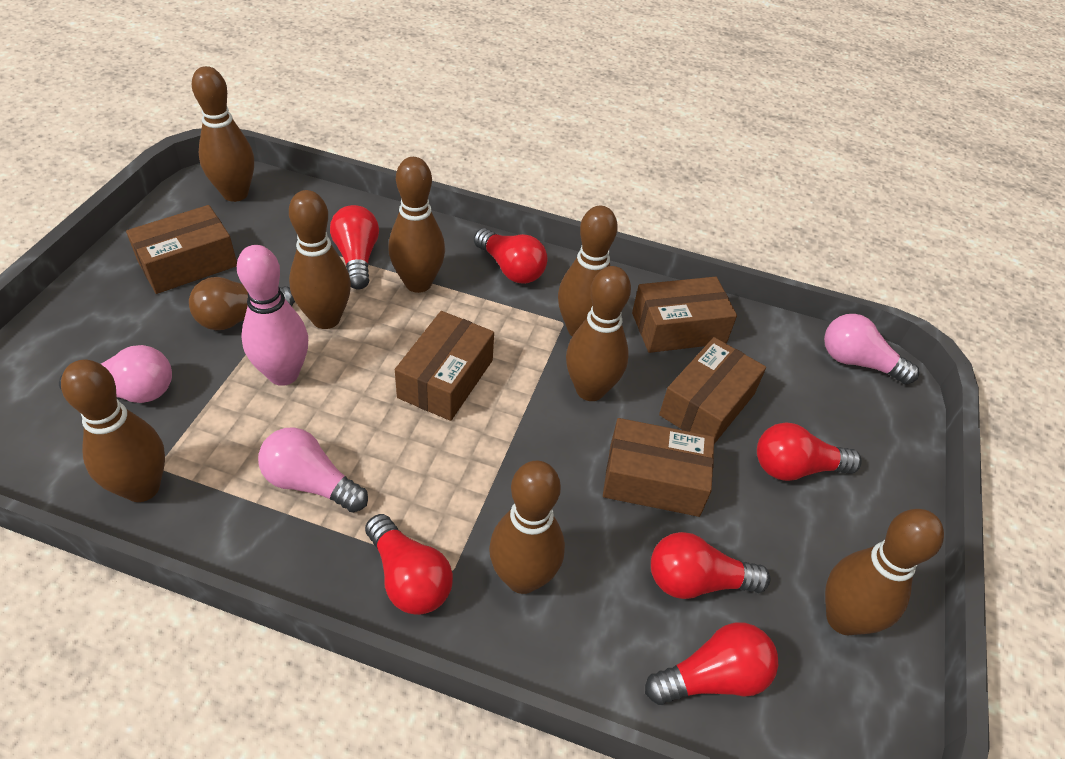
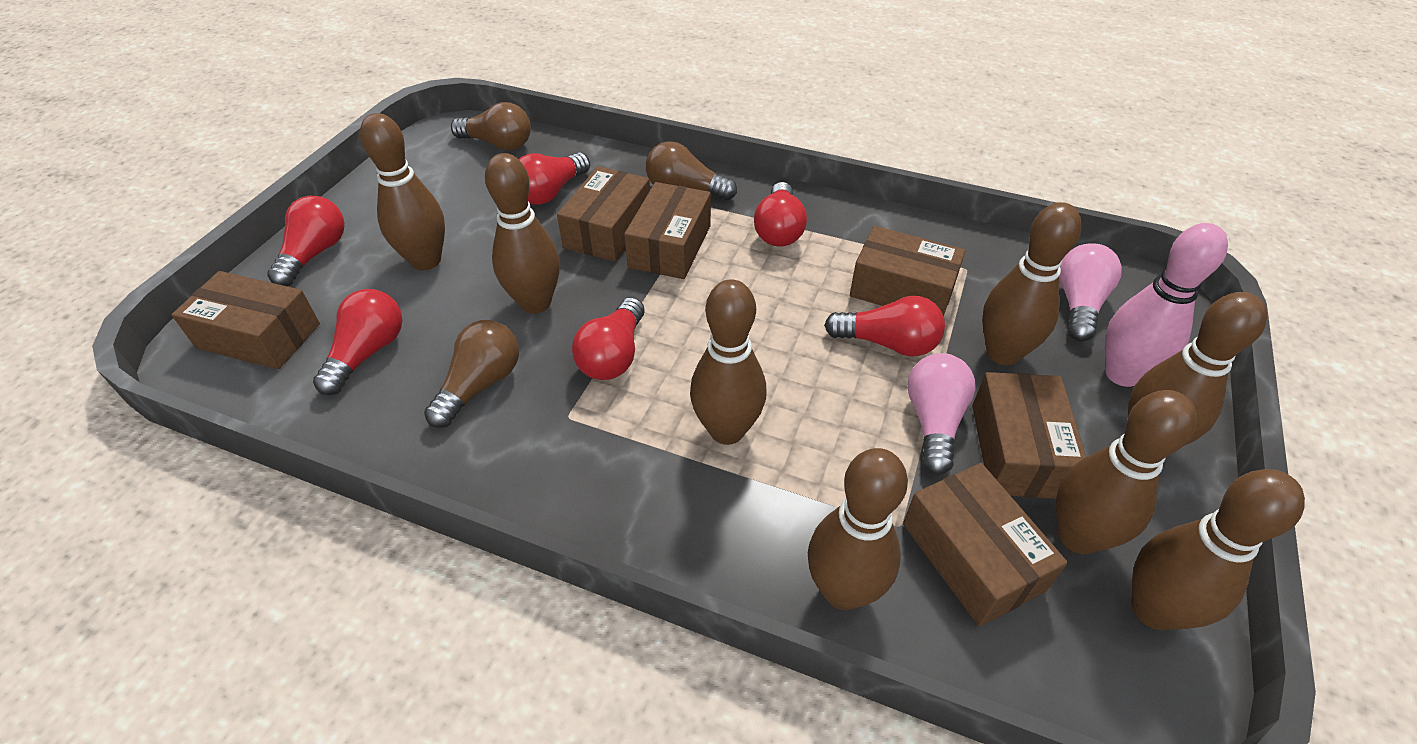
brown box: 5 -> 6
brown light bulb: 1 -> 3
pink light bulb: 3 -> 2

